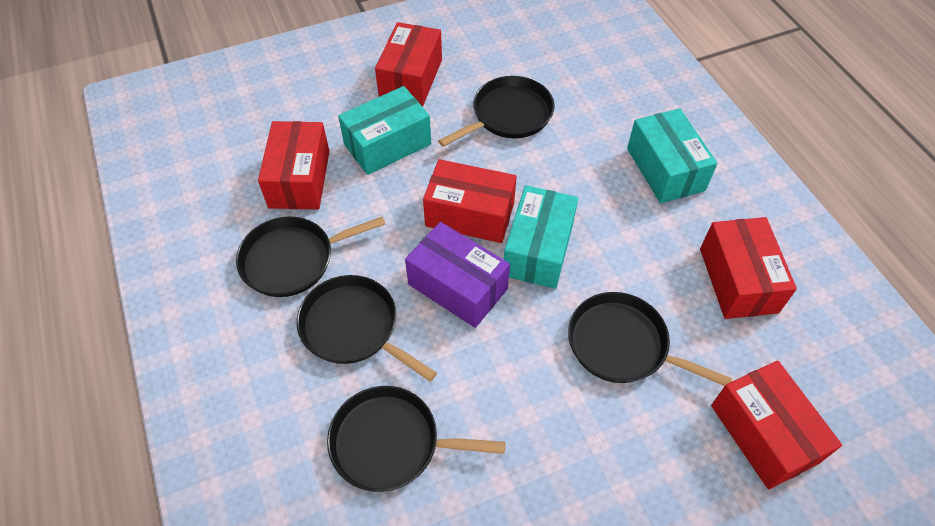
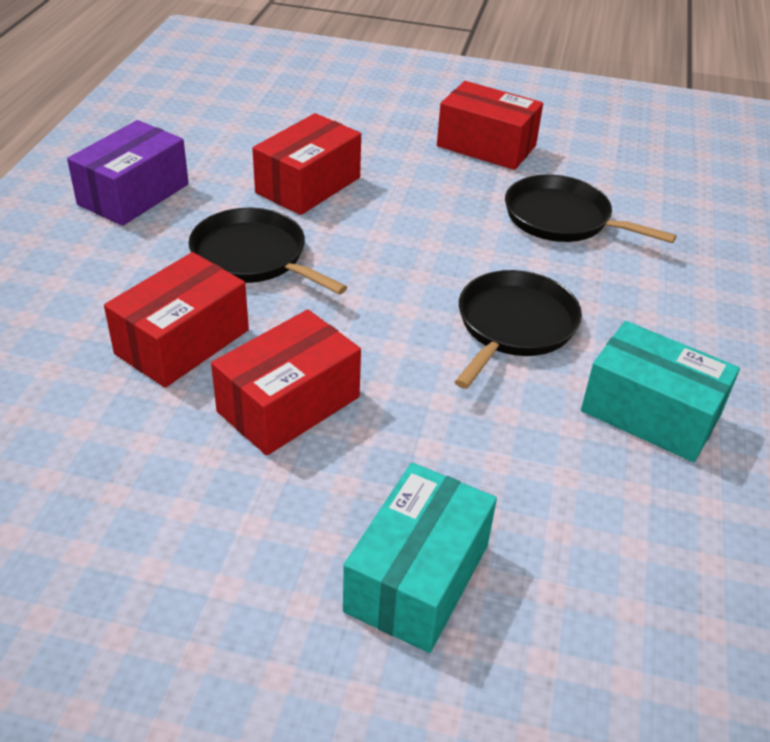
black pan: 5 -> 3
red box: 5 -> 4
turquoise box: 3 -> 2

